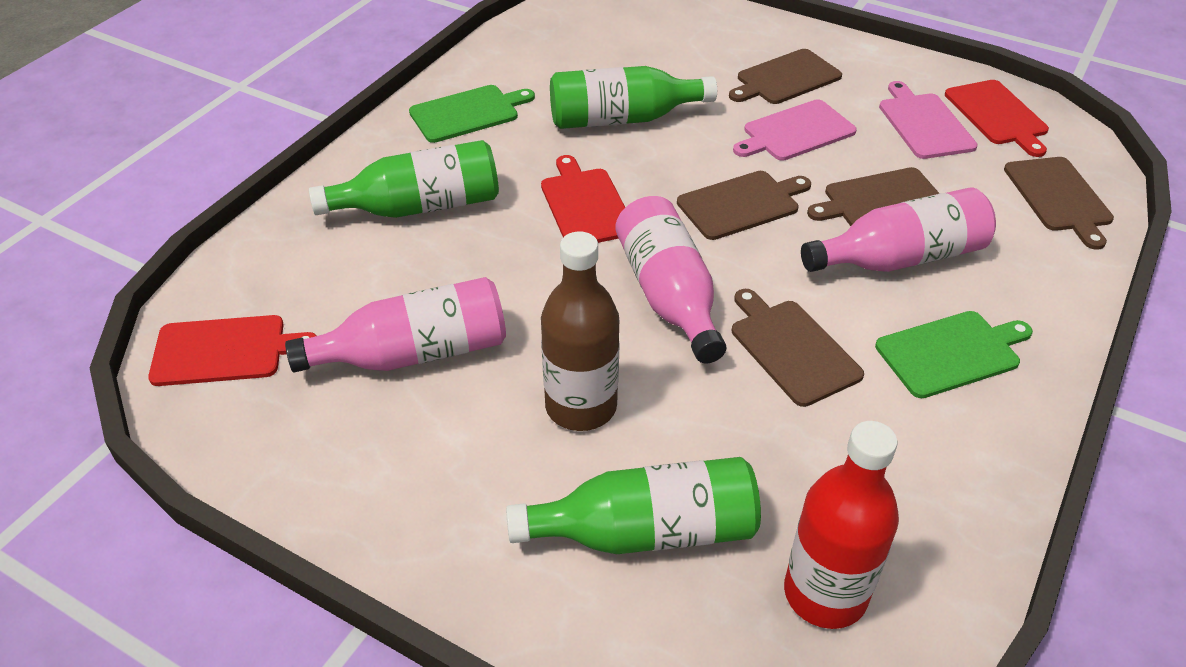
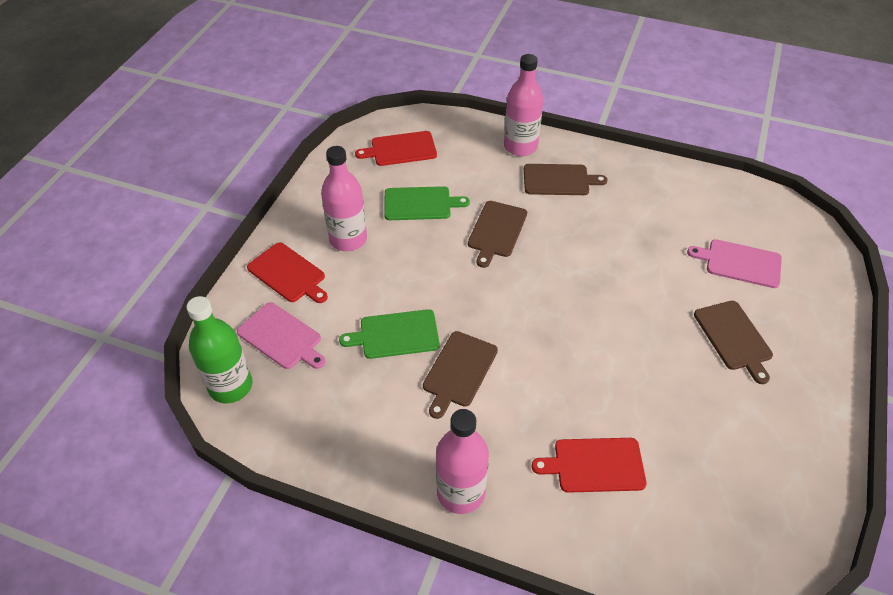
brown bottle: 1 -> 0
brown cutting board: 5 -> 4
green bottle: 3 -> 1
red bottle: 1 -> 0

